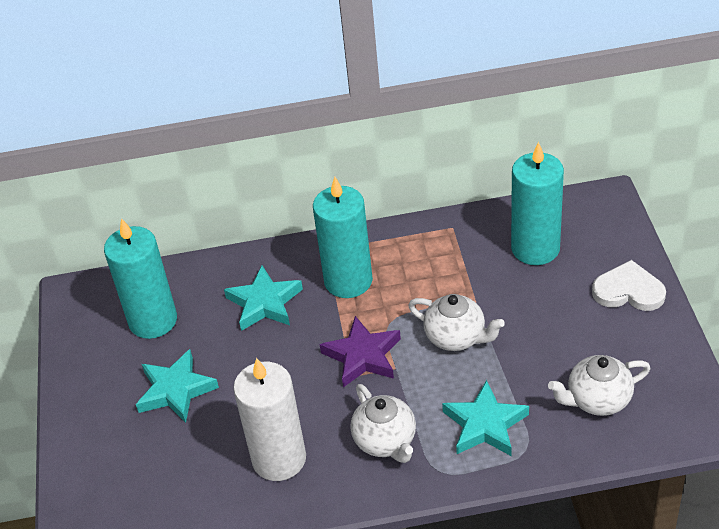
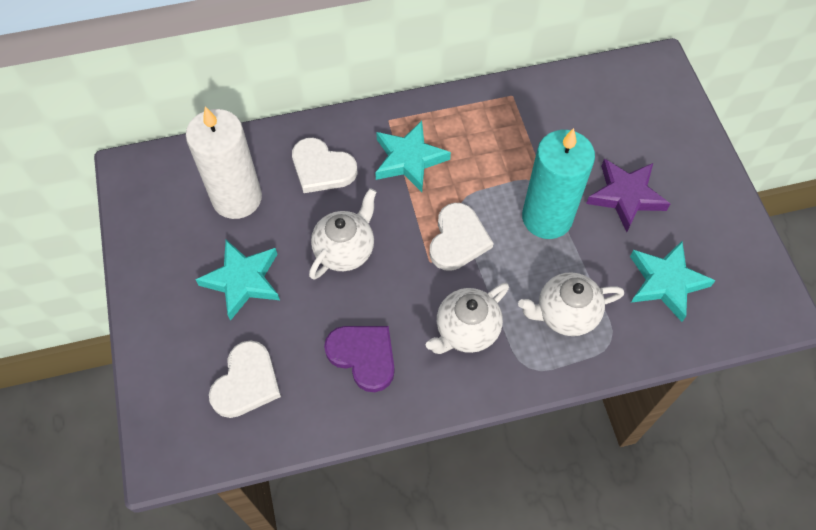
purple heart: 0 -> 1
turquoise candle: 3 -> 1
white heart: 1 -> 3

